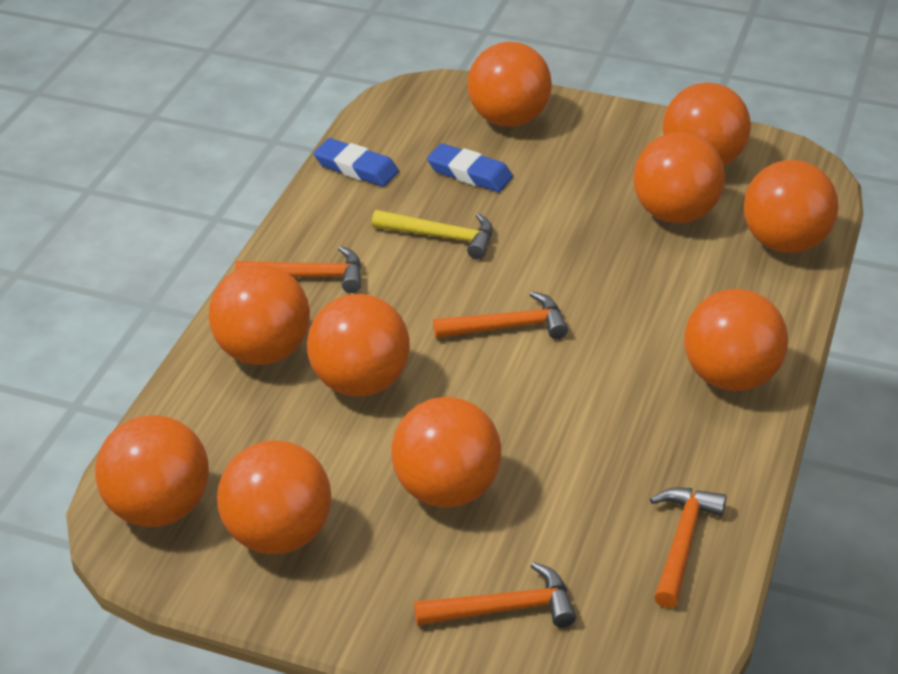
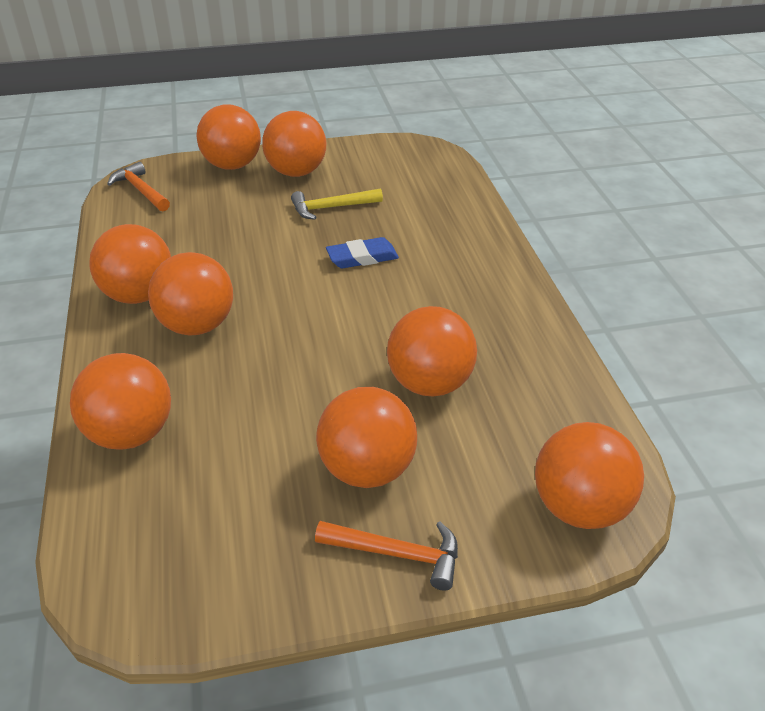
blue eraser: 2 -> 1
orange ball: 10 -> 8
orange hammer: 4 -> 2

